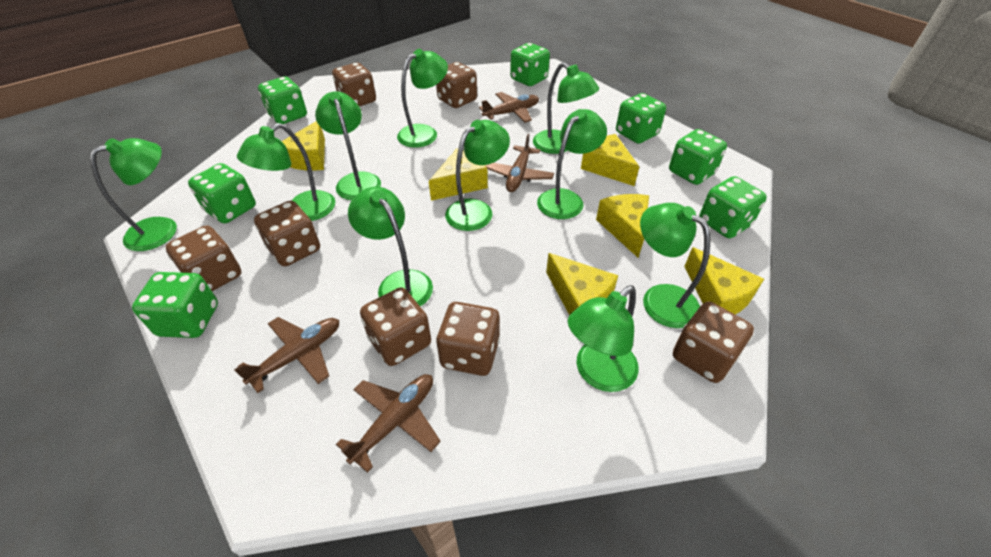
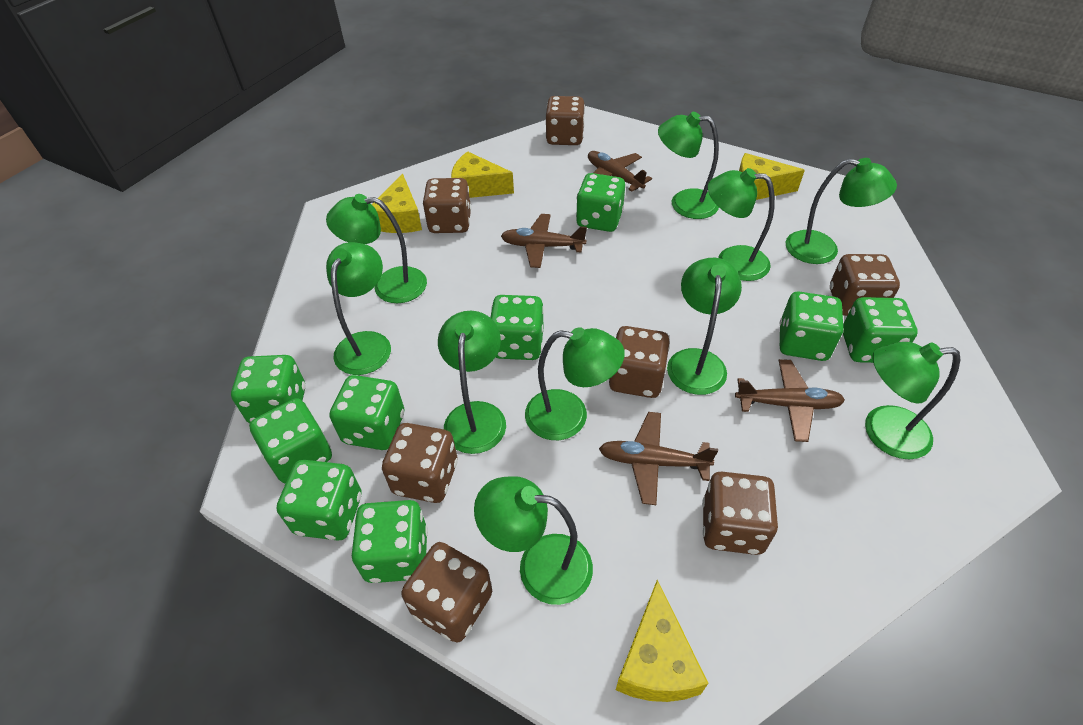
green dice: 7 -> 9
yellow cheese: 6 -> 4

